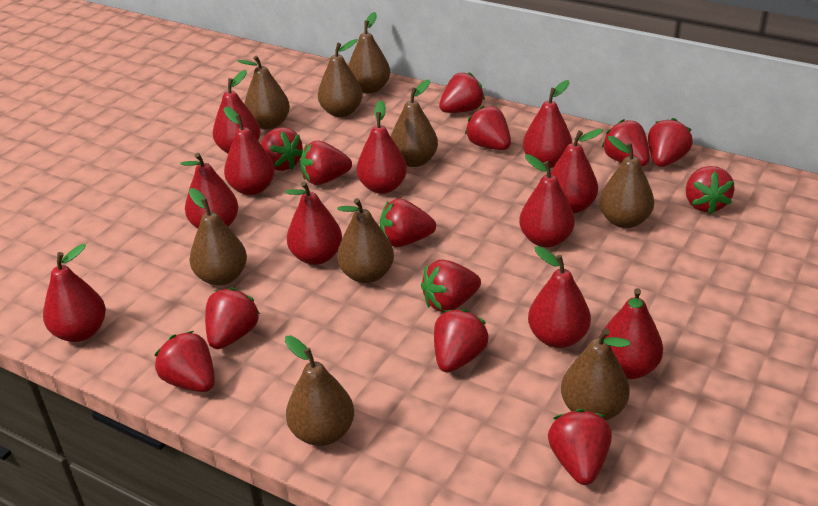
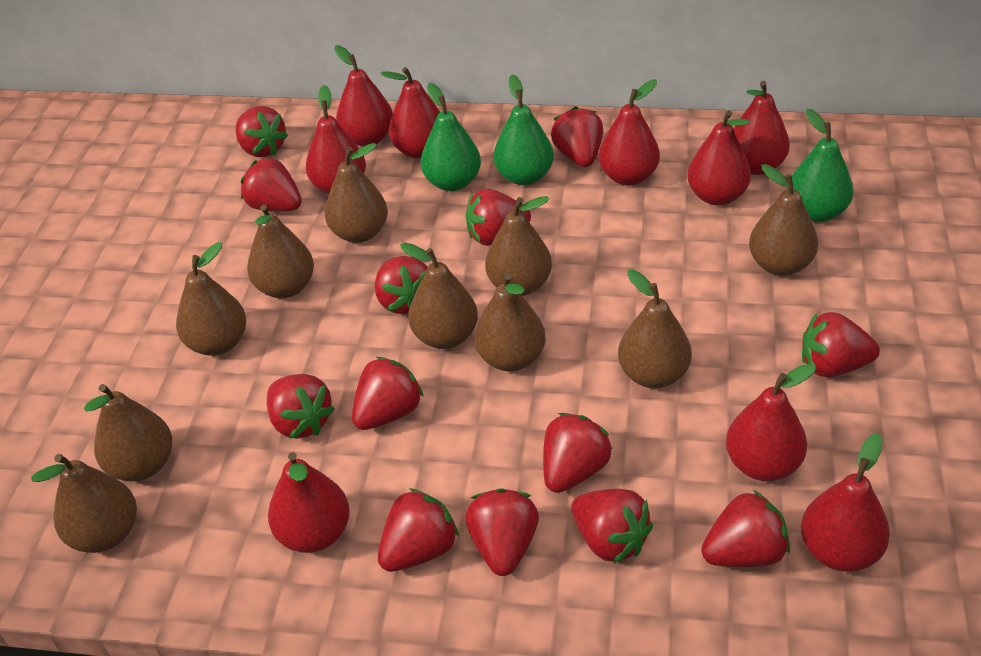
brown pear: 9 -> 10
green pear: 0 -> 3
red pear: 11 -> 9

